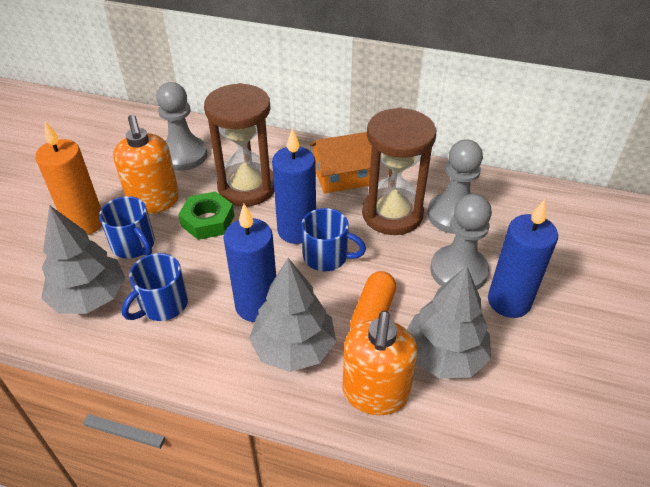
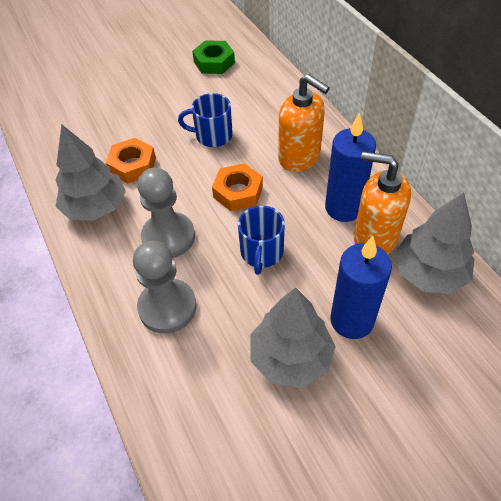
blue candle: 3 -> 2
blue mug: 3 -> 2
brown hourglass: 2 -> 0
grey pawn: 3 -> 2
orange candle: 1 -> 0
orange capsule: 1 -> 0
orange house: 1 -> 0
orange nut: 0 -> 2

